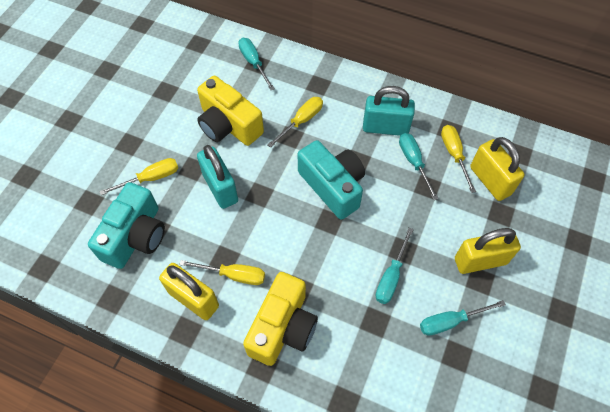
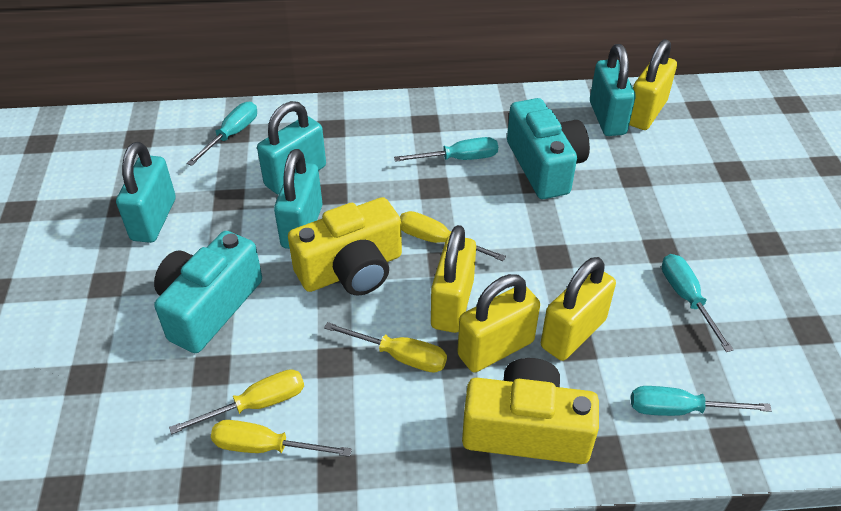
turquoise padlock: 2 -> 4
yellow padlock: 3 -> 4

